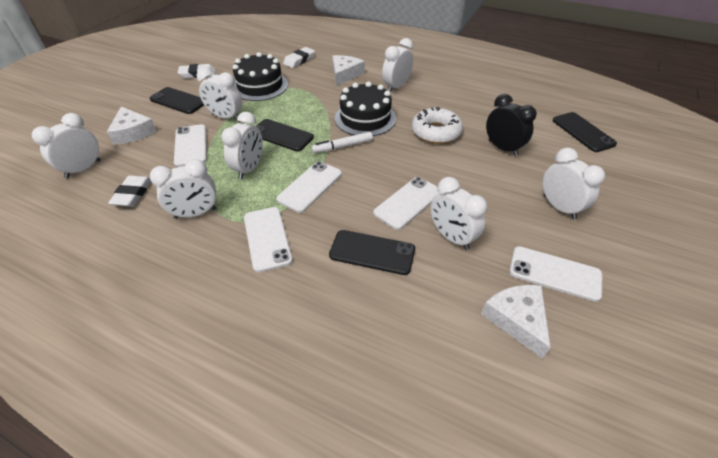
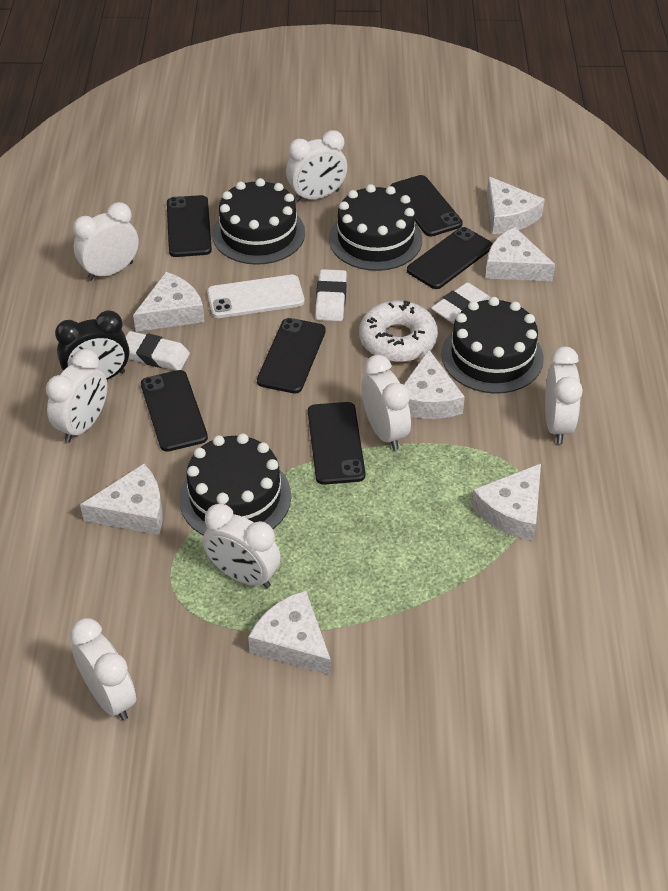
black cake: 2 -> 4
black phone: 4 -> 6
white cheese: 3 -> 7
white marker: 1 -> 0
white phone: 5 -> 1

